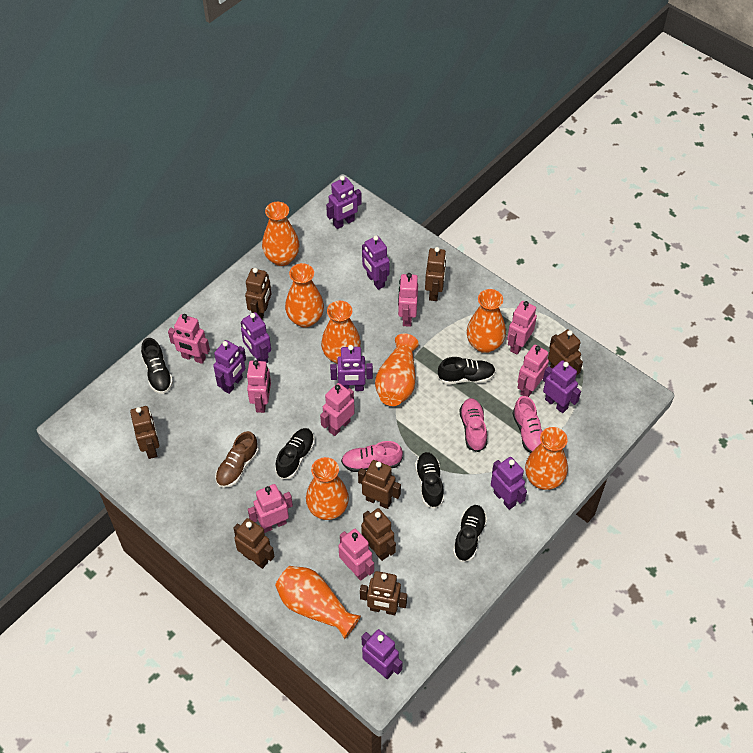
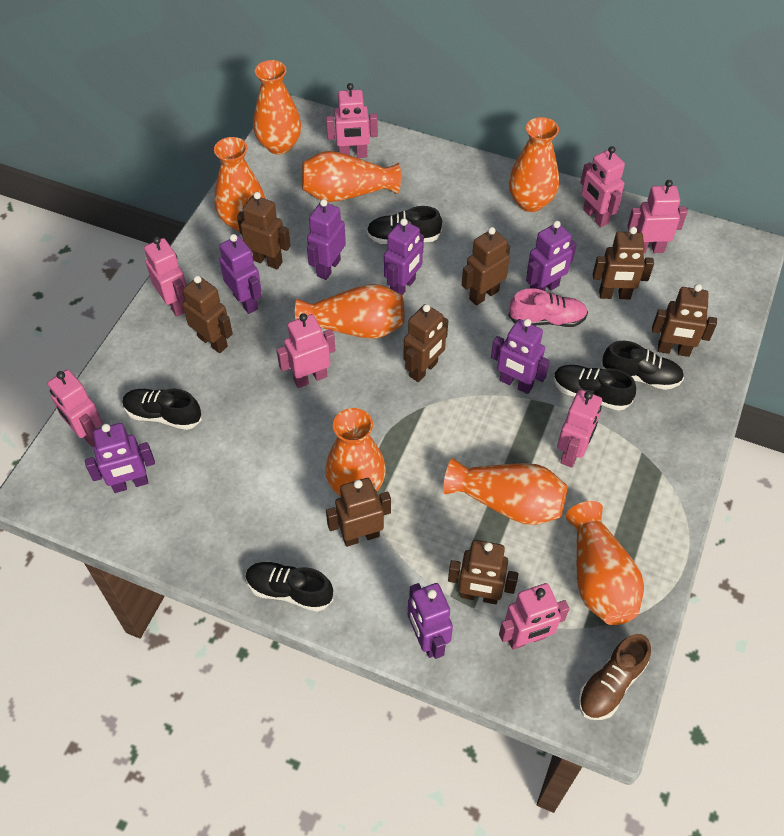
pink shoe: 3 -> 1
purple robot: 8 -> 7

